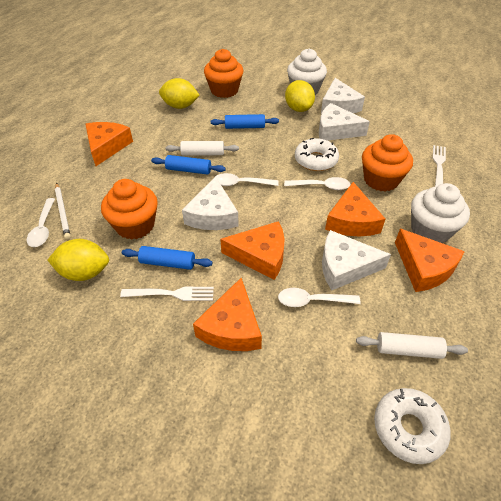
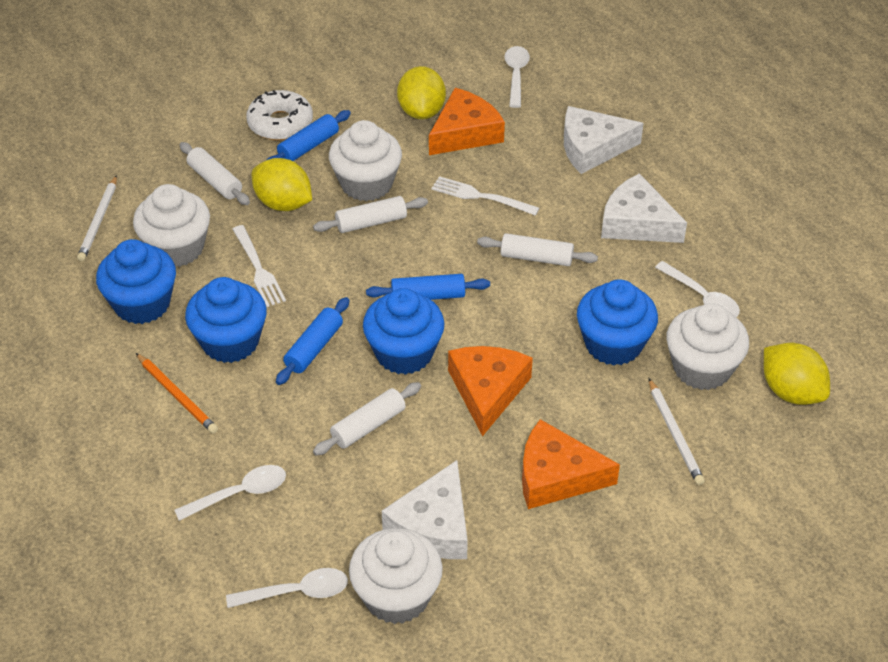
blue cupcake: 0 -> 4
orange cheese: 5 -> 3
orange cupcake: 3 -> 0
orange pencil: 0 -> 1
white cheese: 4 -> 3
white cupcake: 2 -> 4
white donut: 2 -> 1
white pencil: 1 -> 2
white rolling pin: 2 -> 4

